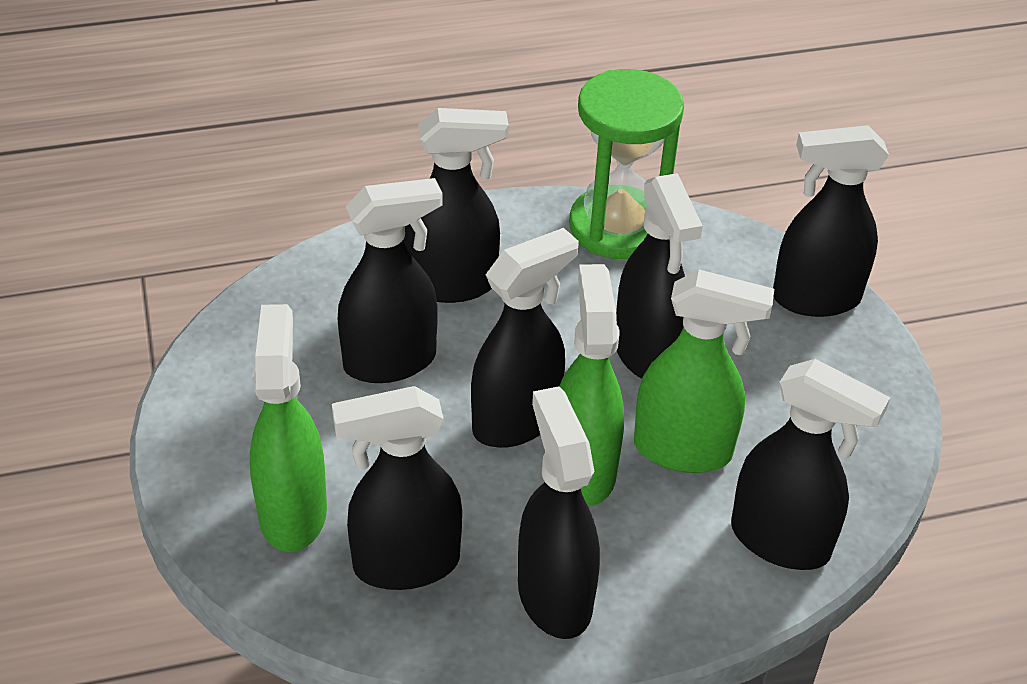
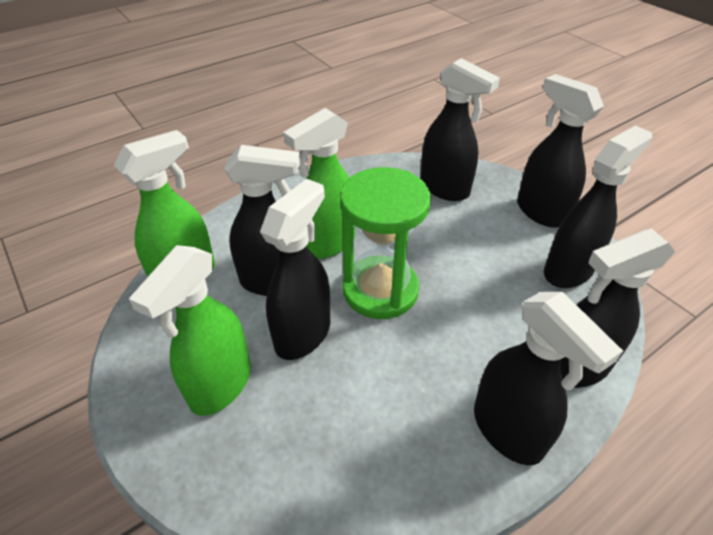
black spray bottle: 8 -> 7

